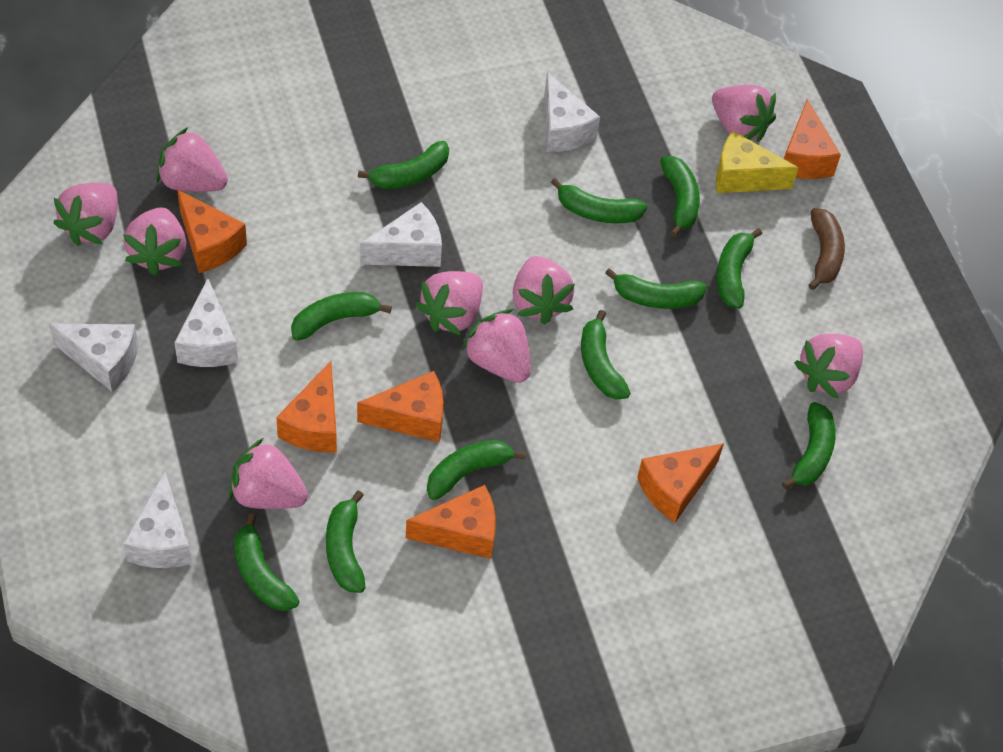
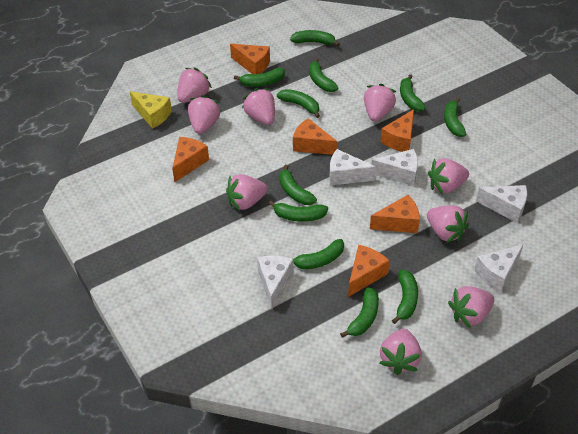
brown banana: 1 -> 0

